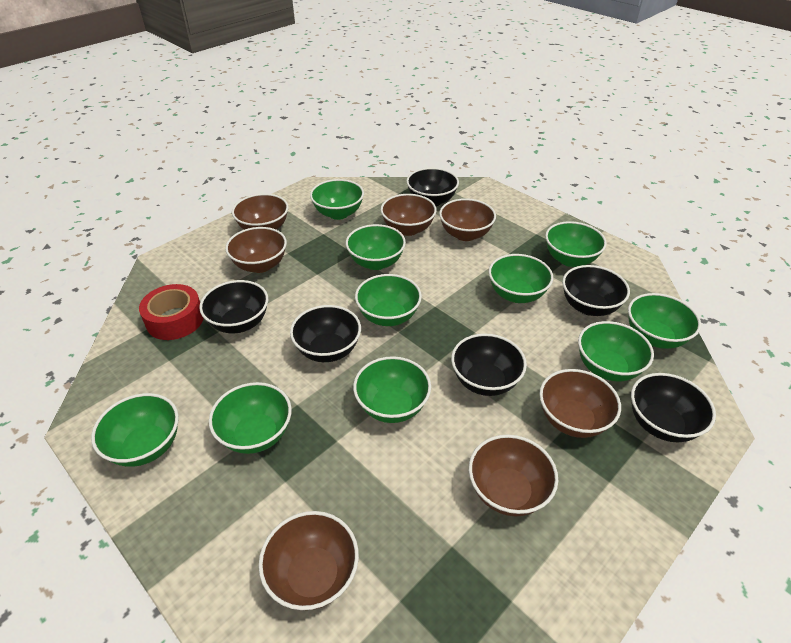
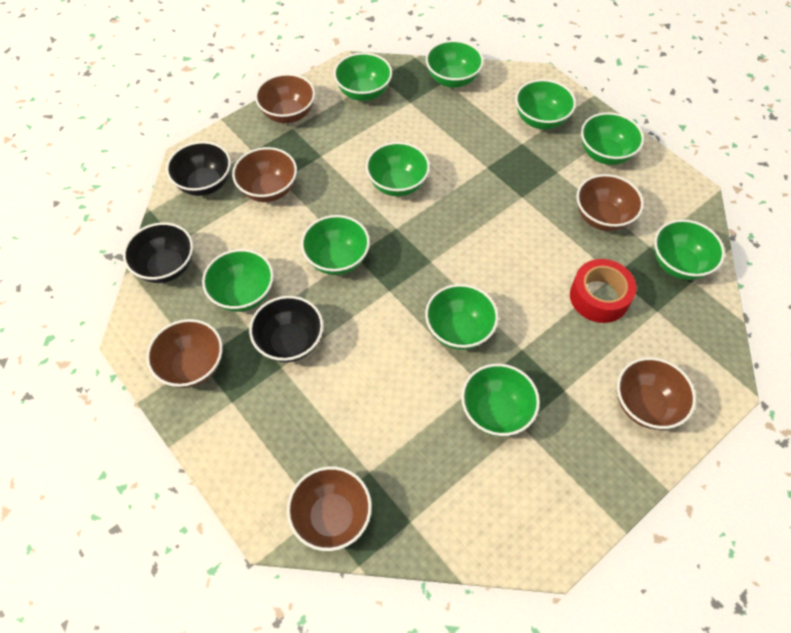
black bowl: 6 -> 3
brown bowl: 7 -> 6

